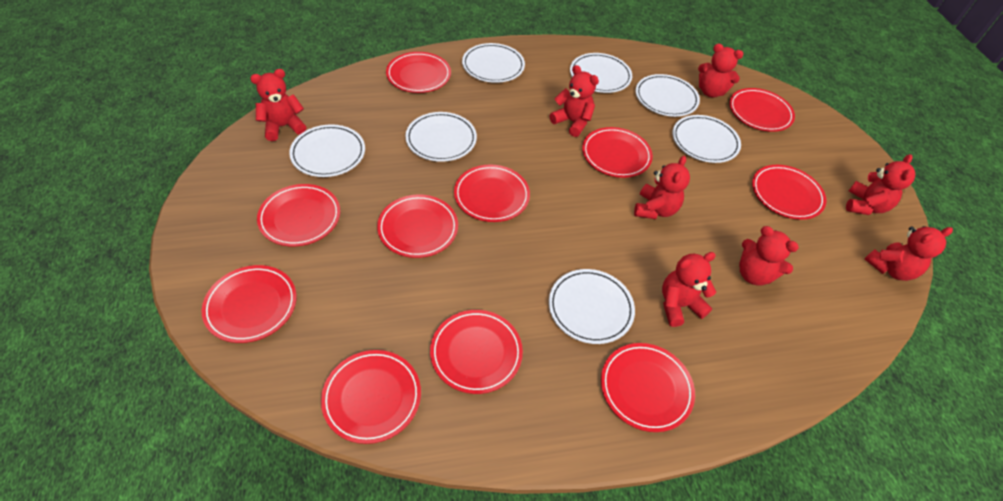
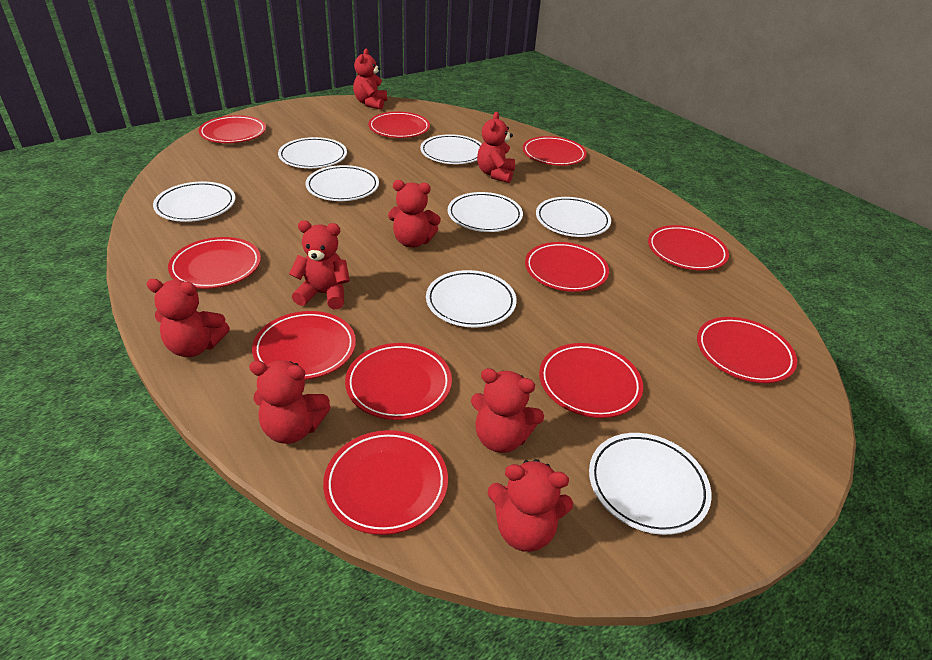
white plate: 7 -> 8

